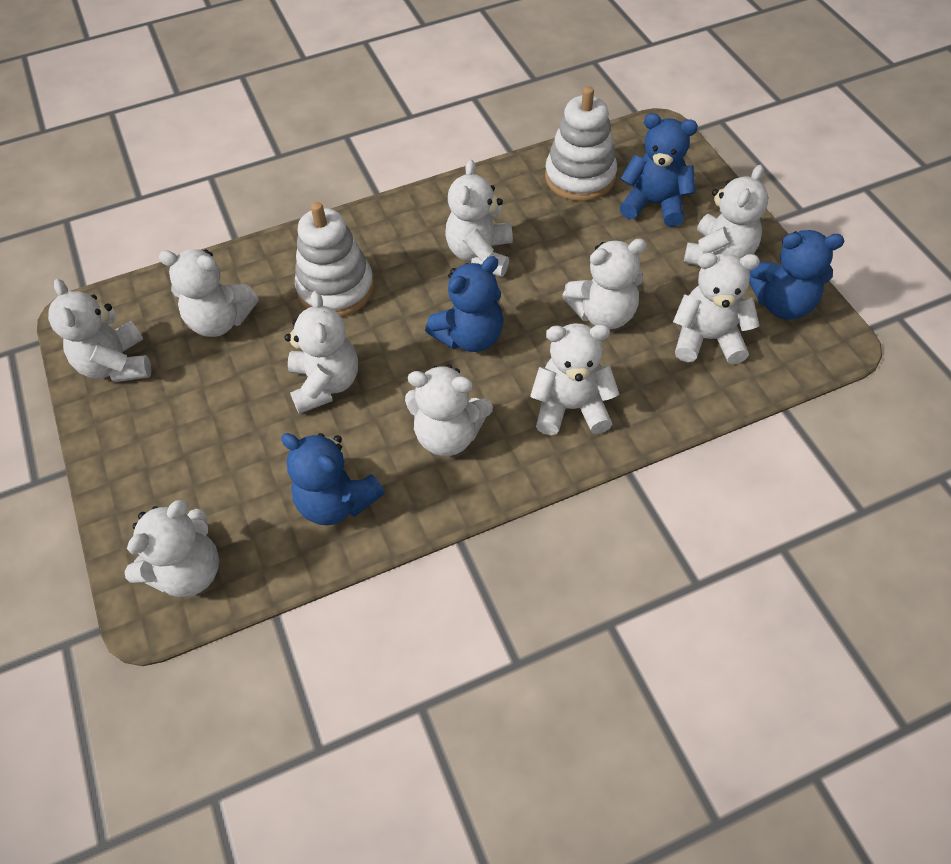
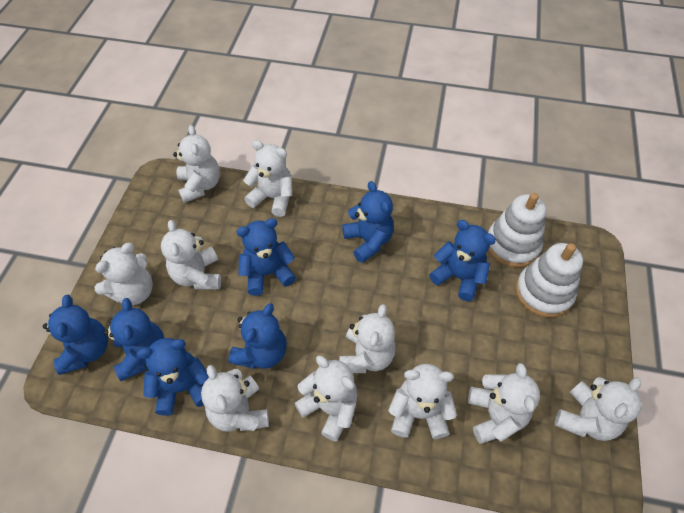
blue teddy bear: 4 -> 7

